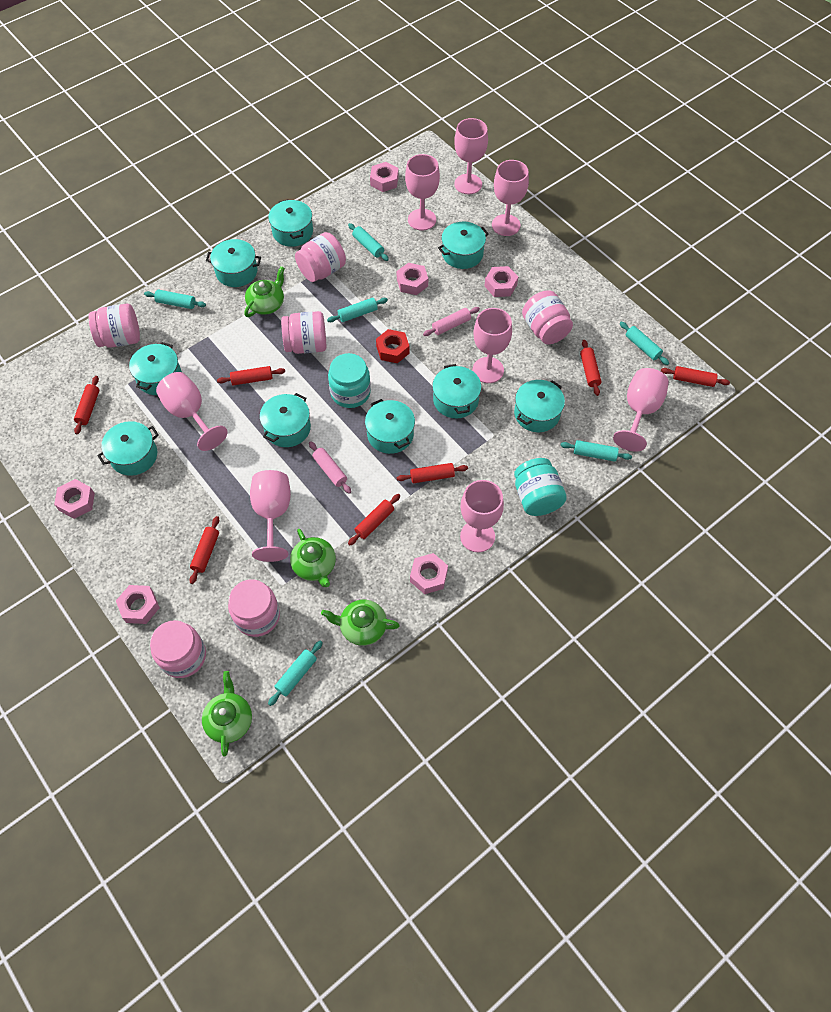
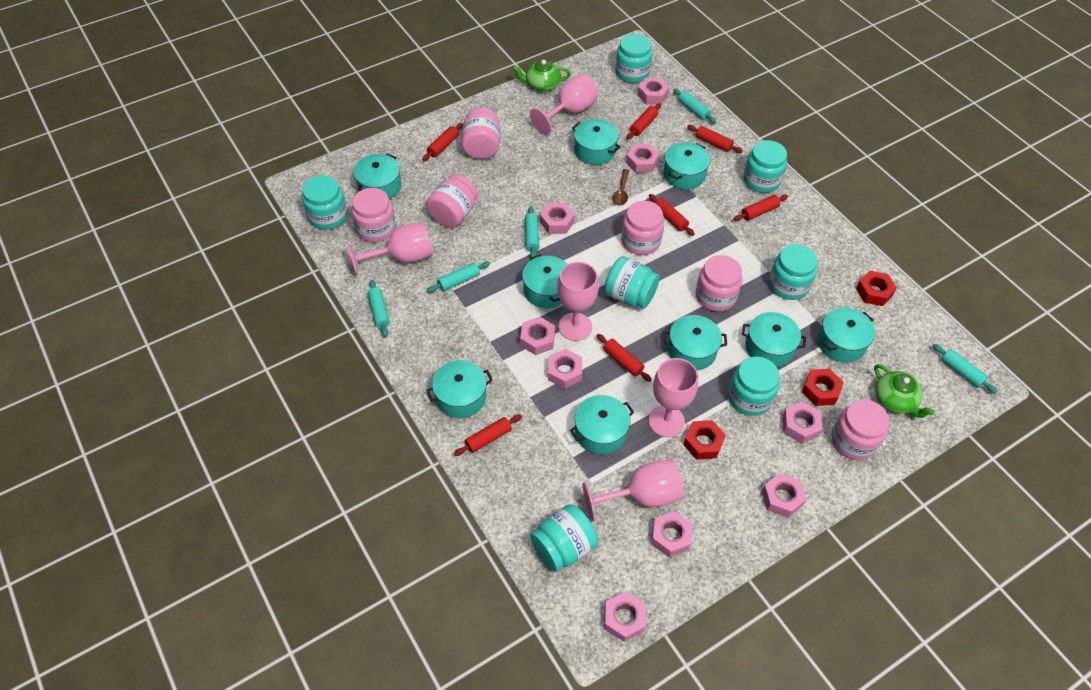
brown spoon: 0 -> 1
green teapot: 4 -> 2
pink goblet: 8 -> 5
pink nut: 6 -> 9
pink rolling pin: 2 -> 0
red nut: 1 -> 3
turquoise jar: 2 -> 7
turquoise rolling pin: 6 -> 5

